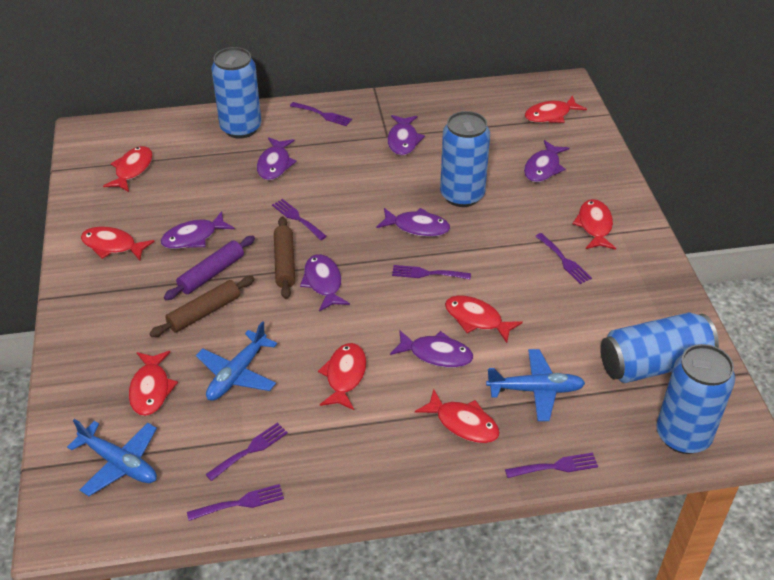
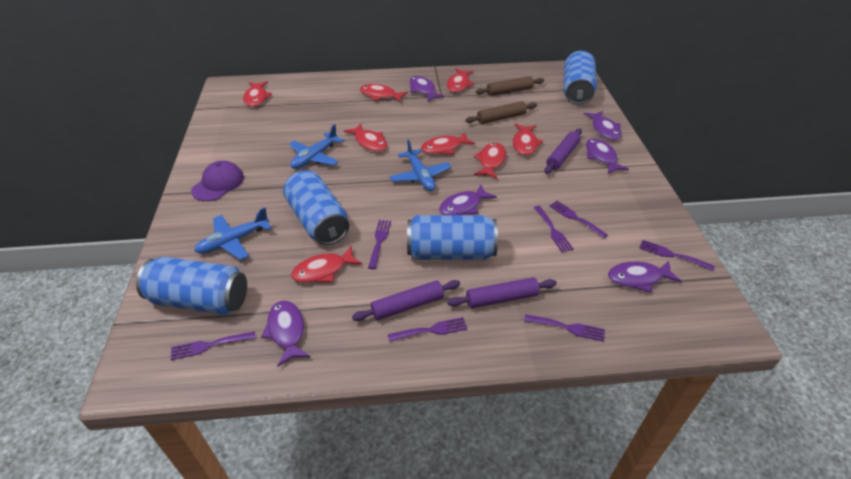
purple cap: 0 -> 1
purple fish: 7 -> 6
purple rolling pin: 1 -> 3

